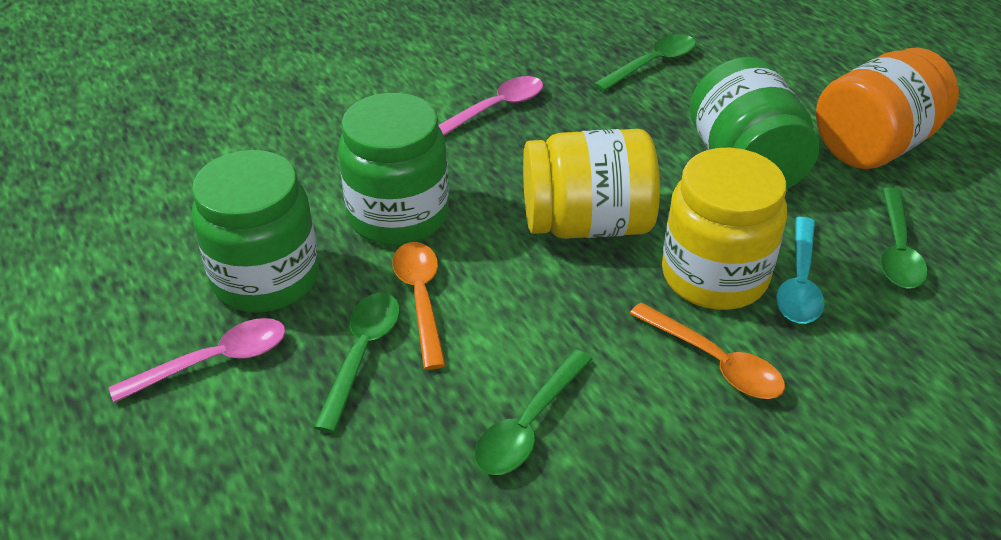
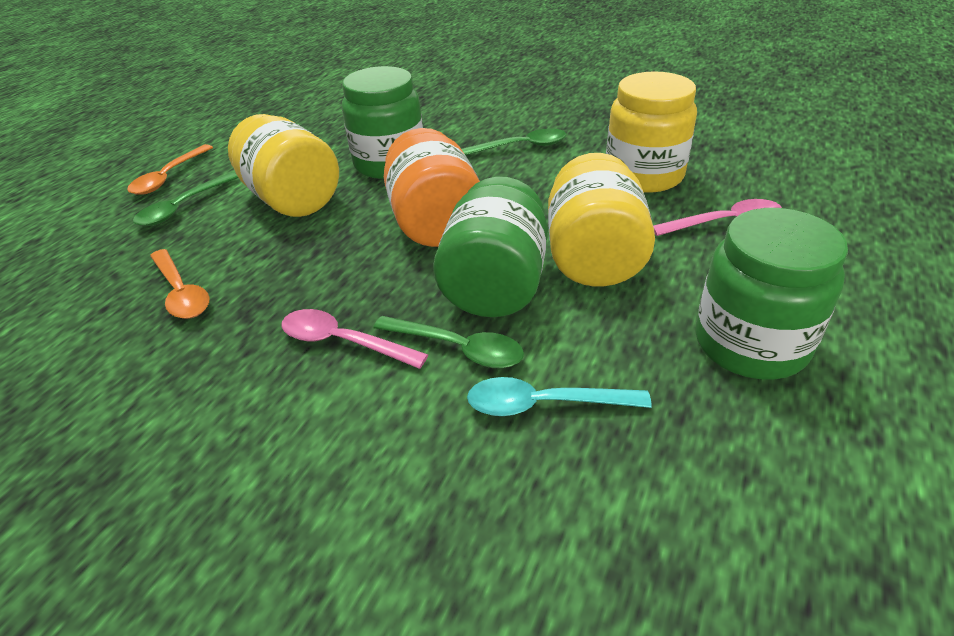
green spoon: 4 -> 3
yellow jar: 2 -> 3

